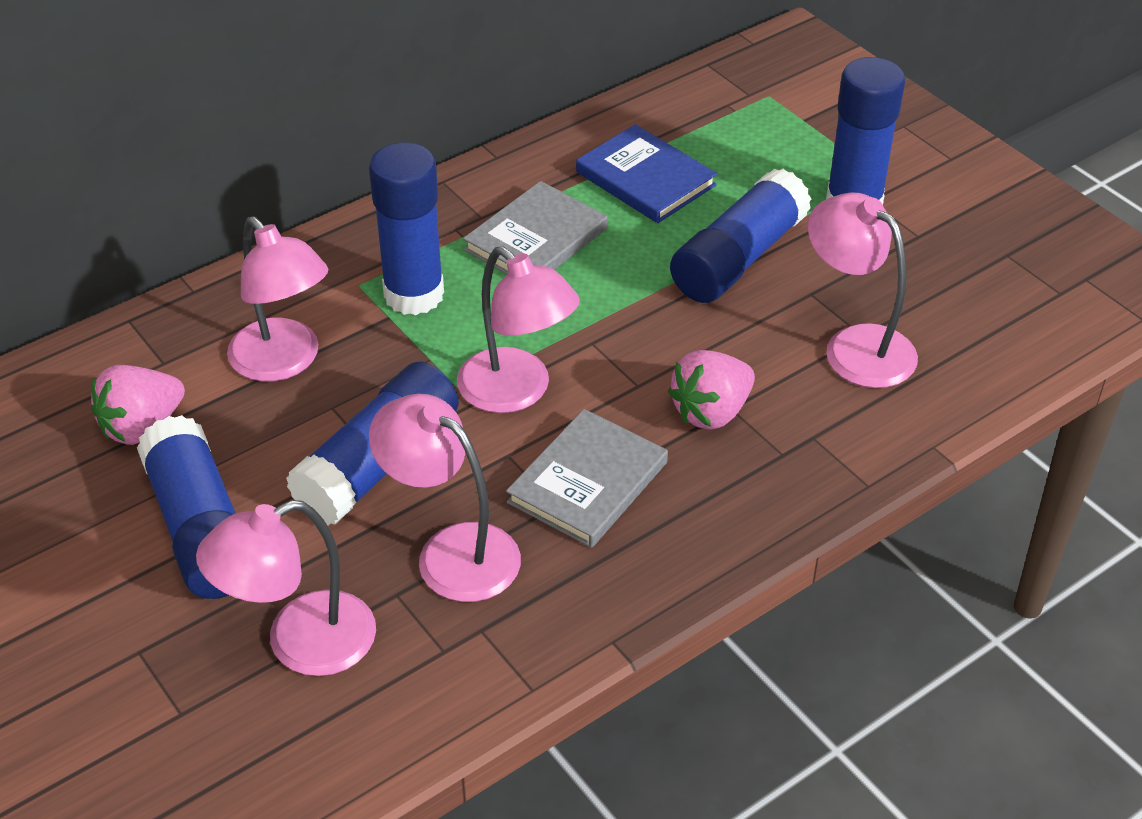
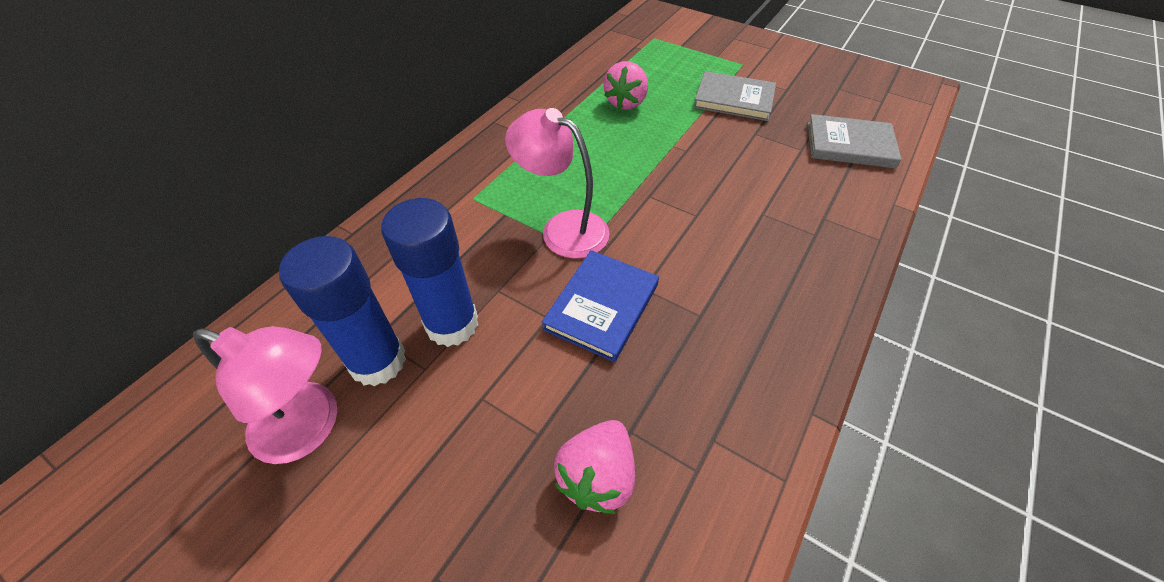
blue glue stick: 5 -> 2
pink lamp: 5 -> 2

